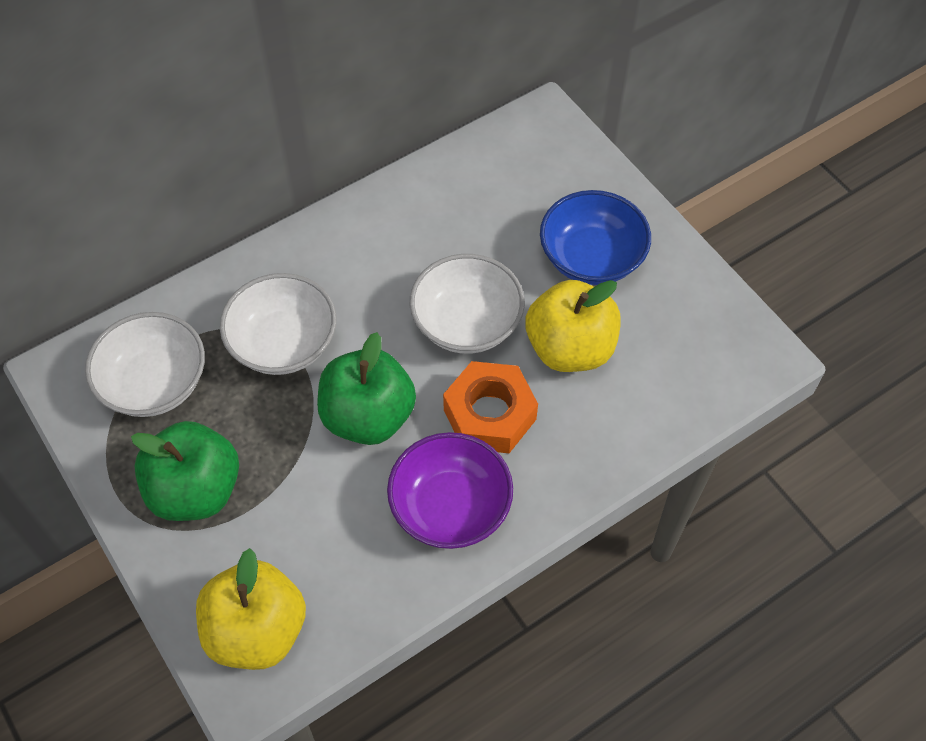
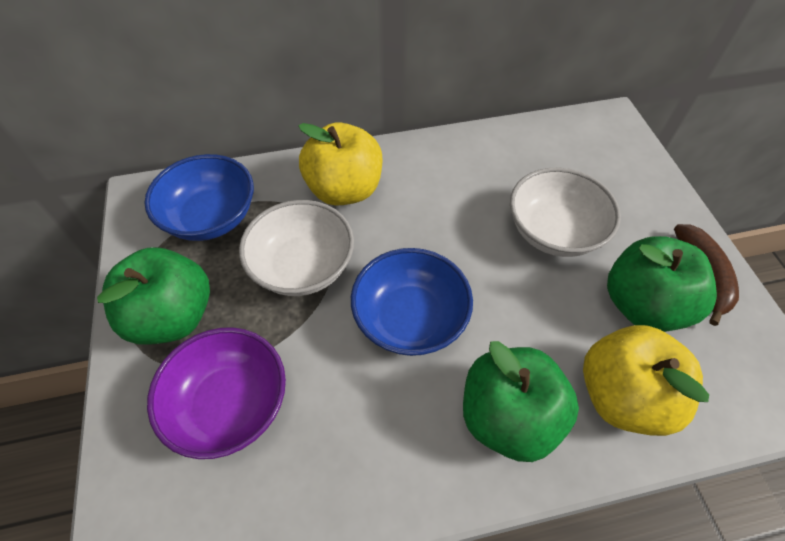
blue bowl: 1 -> 2
brown banana: 0 -> 1
green apple: 2 -> 3
orange nut: 1 -> 0
white bowl: 3 -> 2

